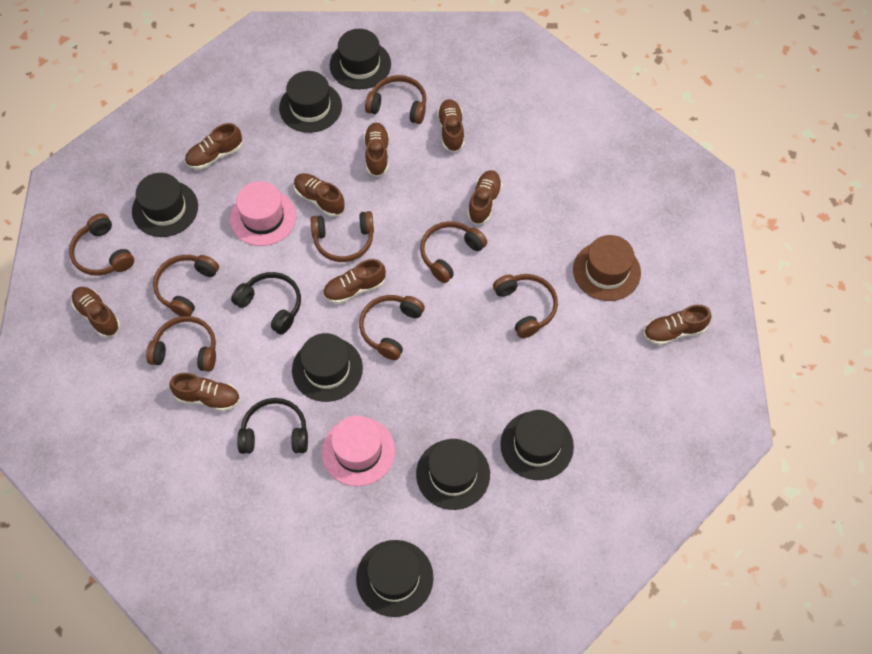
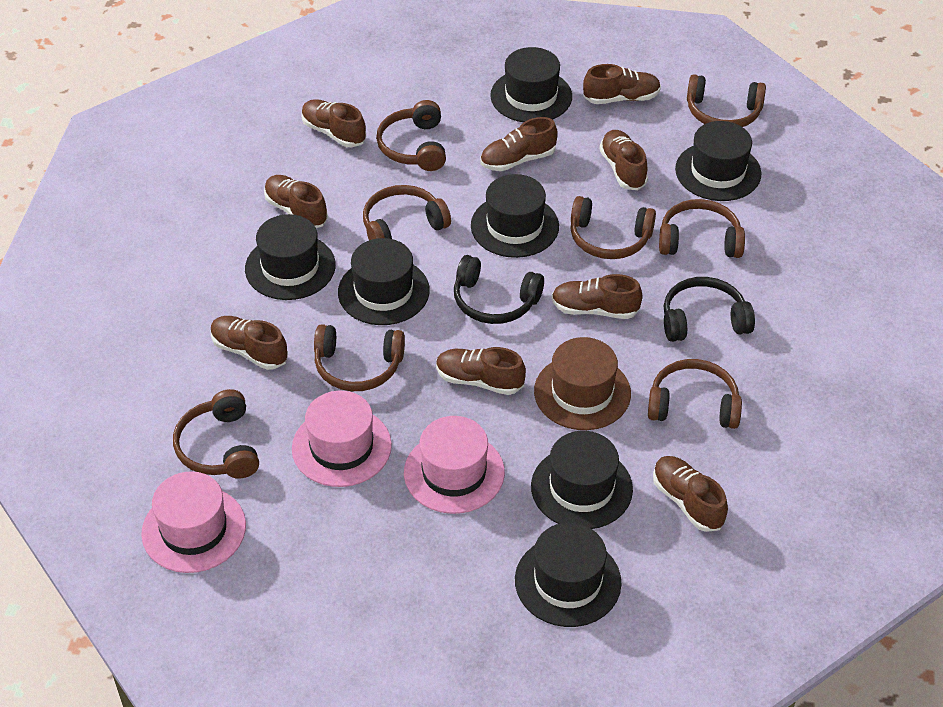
pink hat: 2 -> 3

